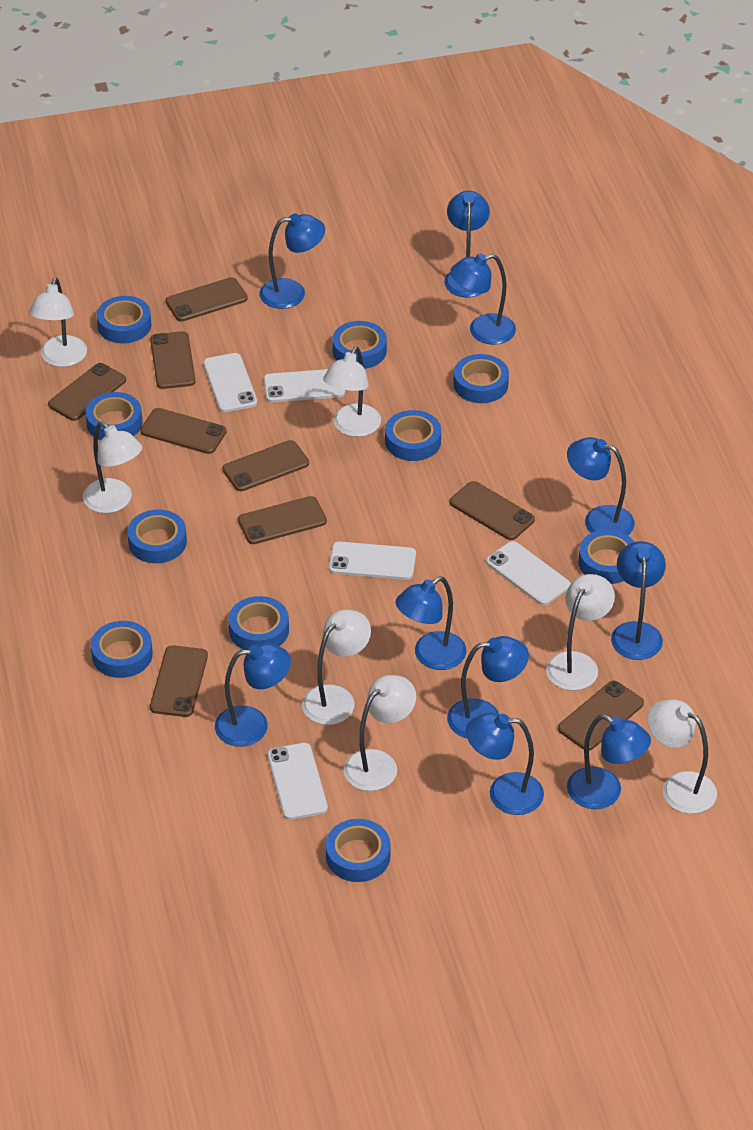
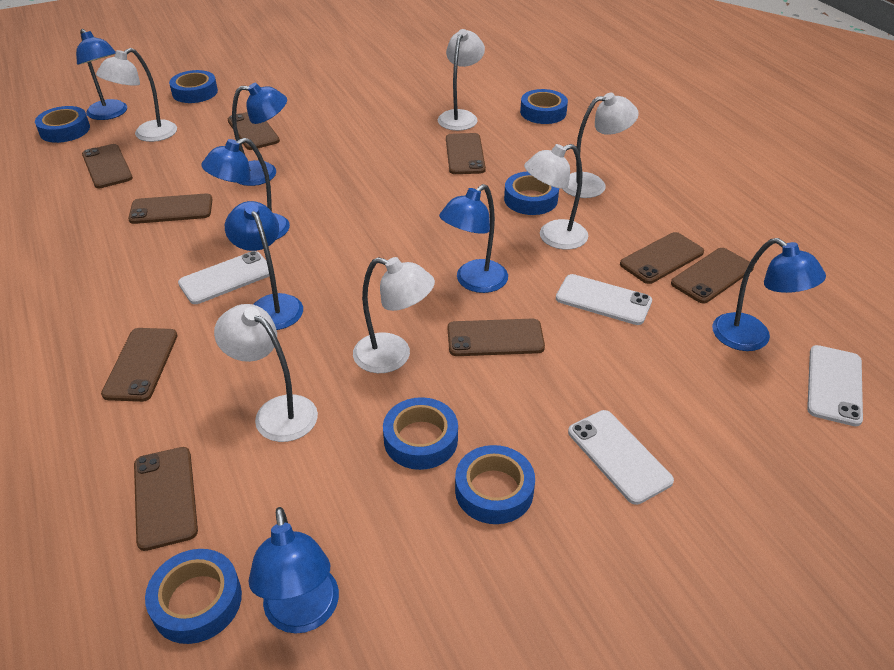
blue lamp: 10 -> 7
blue tape: 10 -> 7
white lamp: 7 -> 6
white phone: 5 -> 4

